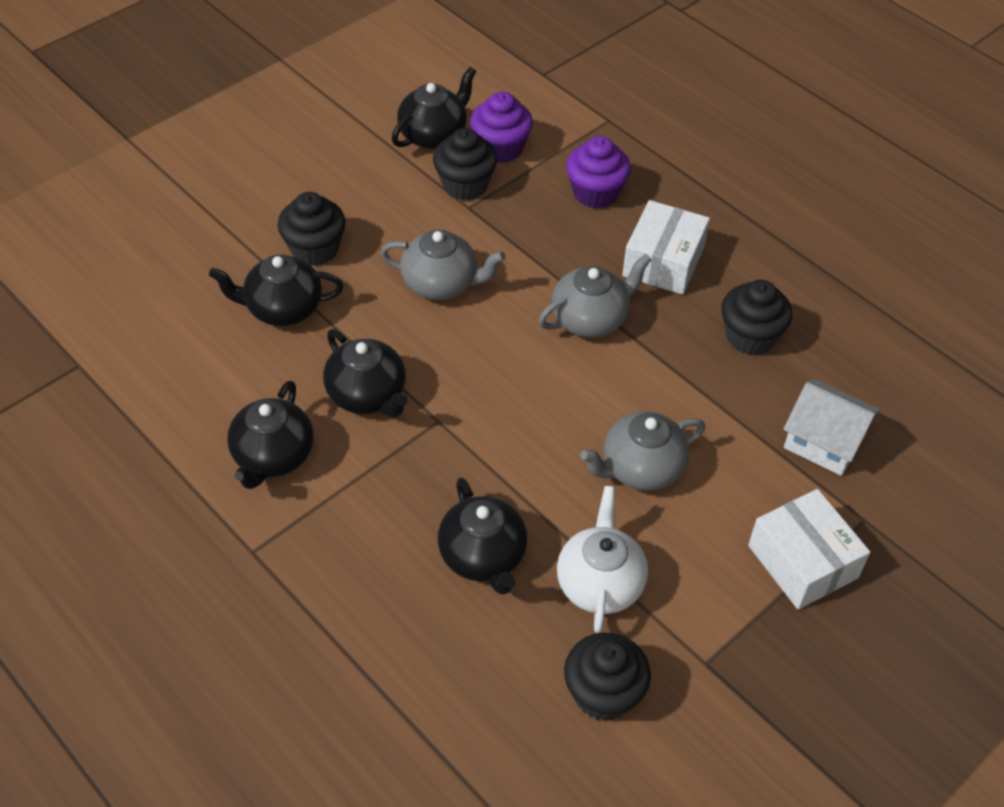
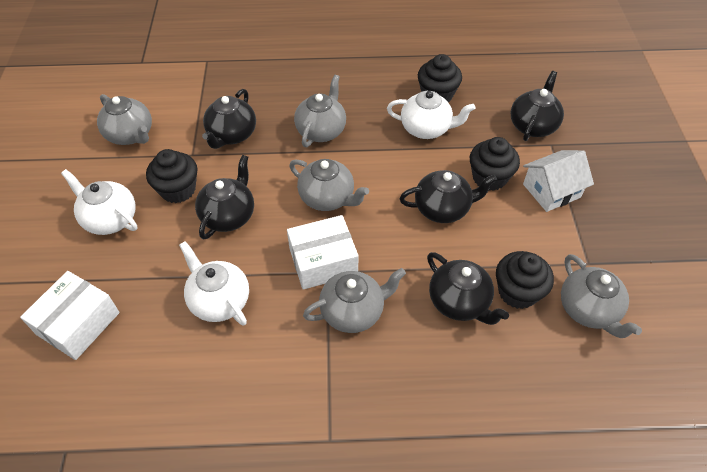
grey teapot: 3 -> 5
purple cupcake: 2 -> 0
white teapot: 1 -> 3

